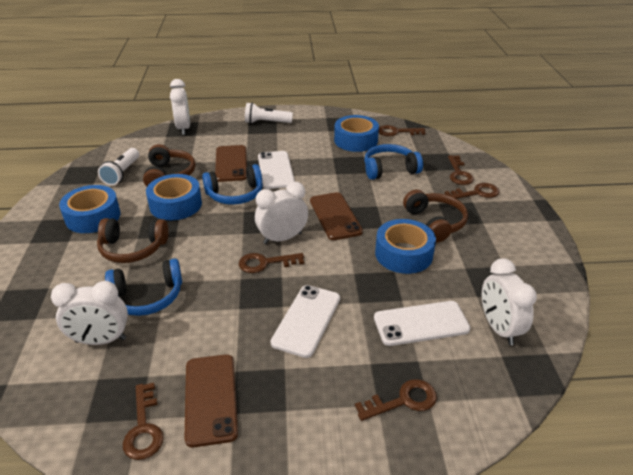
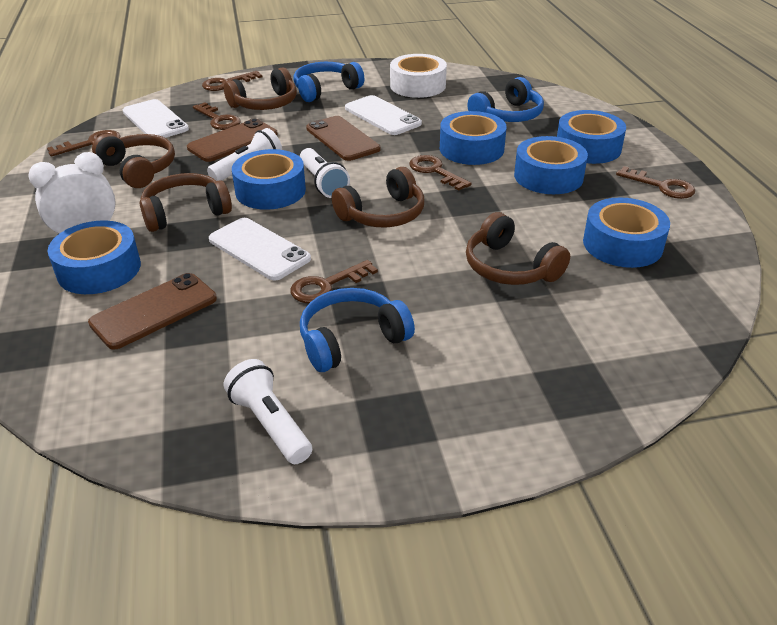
blue tape: 4 -> 6
brown headphones: 3 -> 5
white clock: 4 -> 1
white flashlight: 2 -> 3
white tape: 0 -> 1

